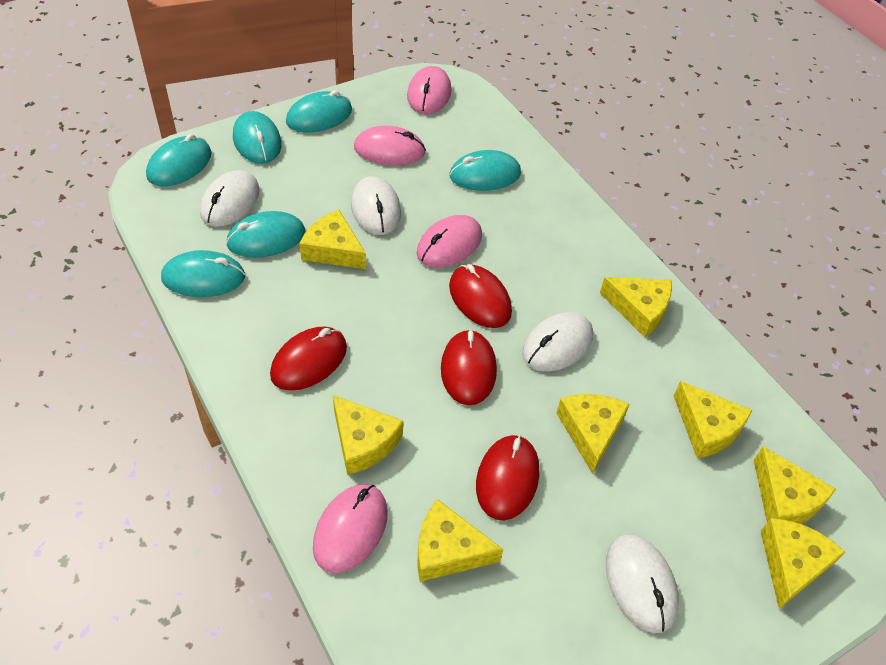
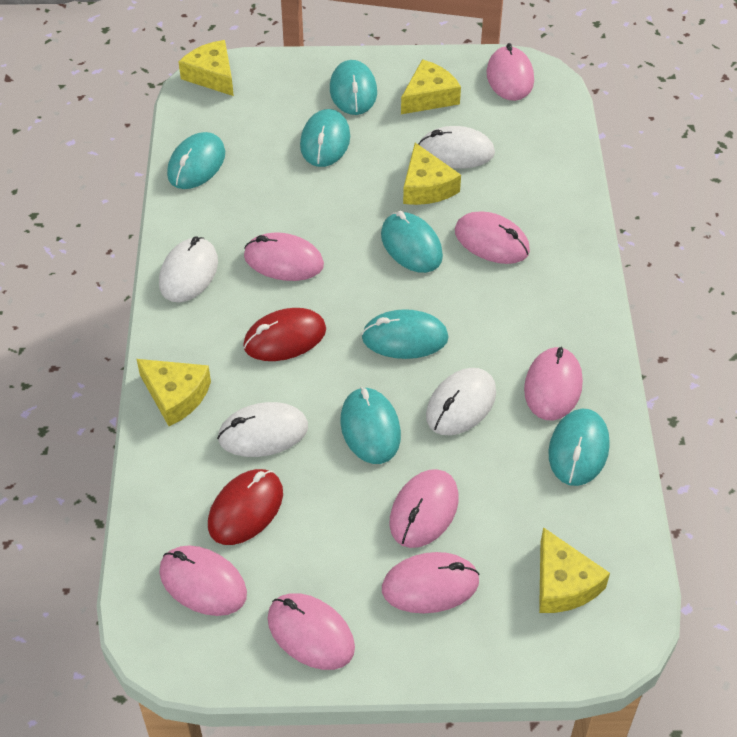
pink mouse: 4 -> 8
red mouse: 4 -> 2
turquoise mouse: 6 -> 7
yellow cheese: 8 -> 5

